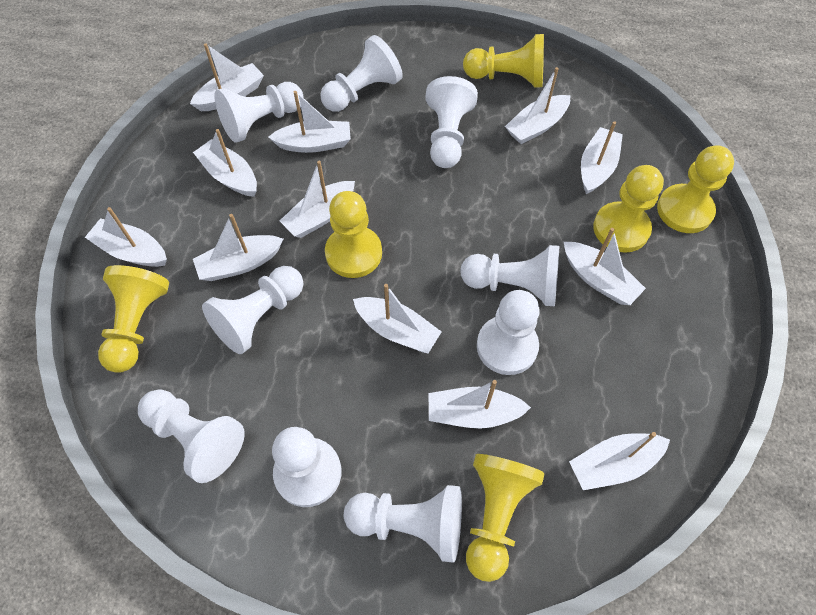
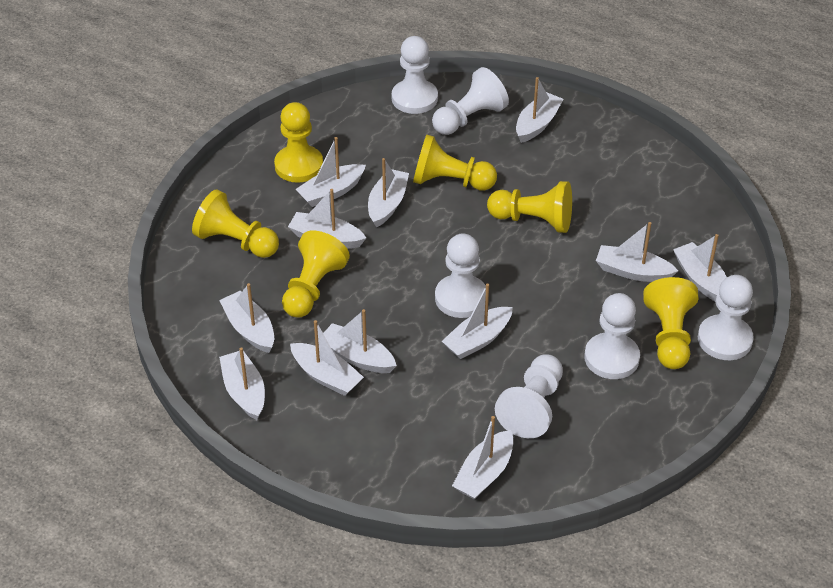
white pawn: 9 -> 6

